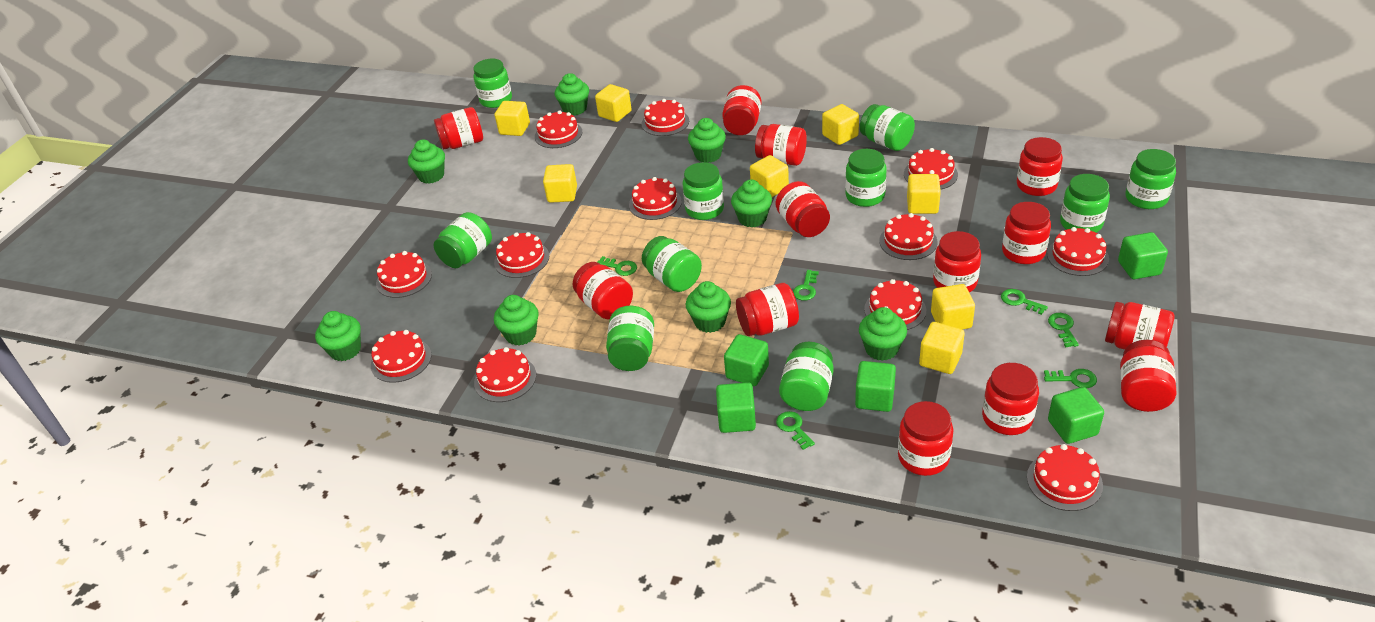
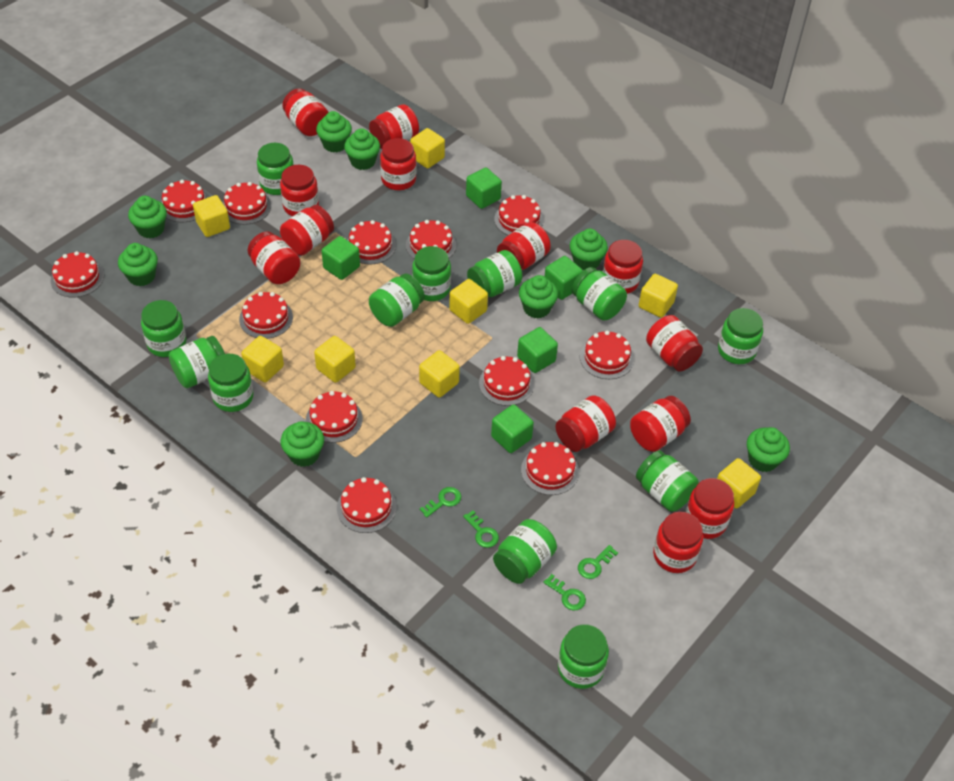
green jar: 10 -> 12
green key: 6 -> 4

